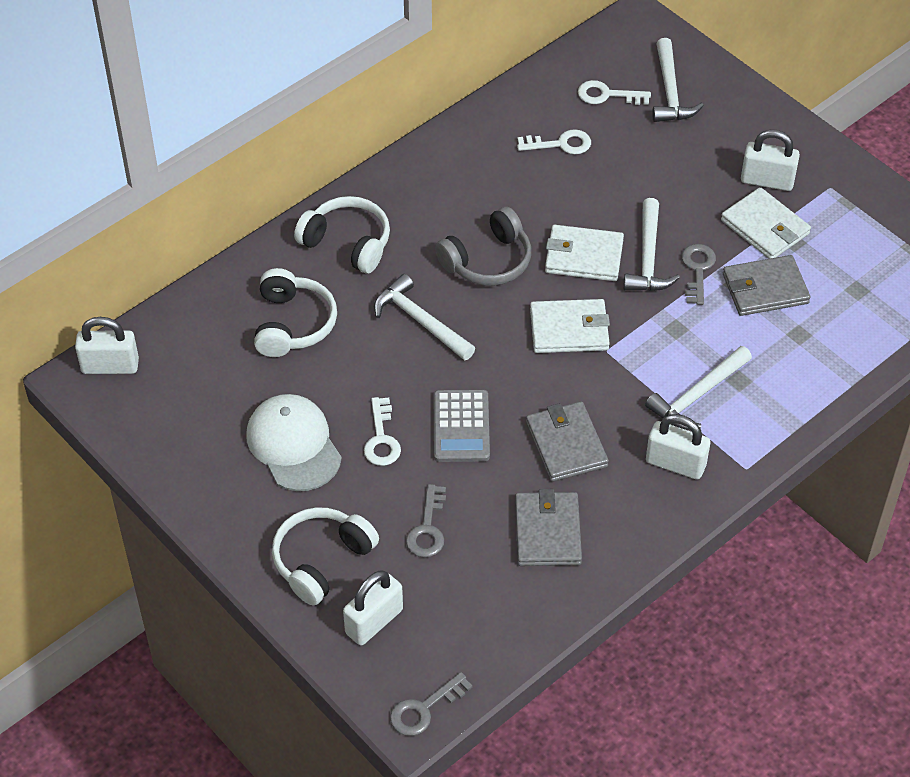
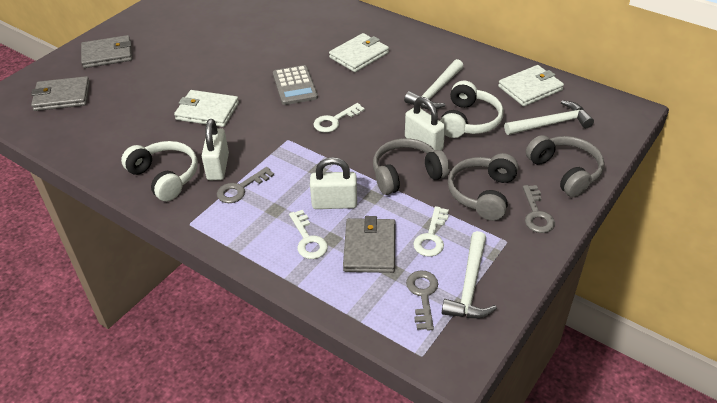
grey headphones: 1 -> 3
white cap: 1 -> 0
white hammer: 4 -> 3
white headphones: 3 -> 2
white padlock: 4 -> 3

